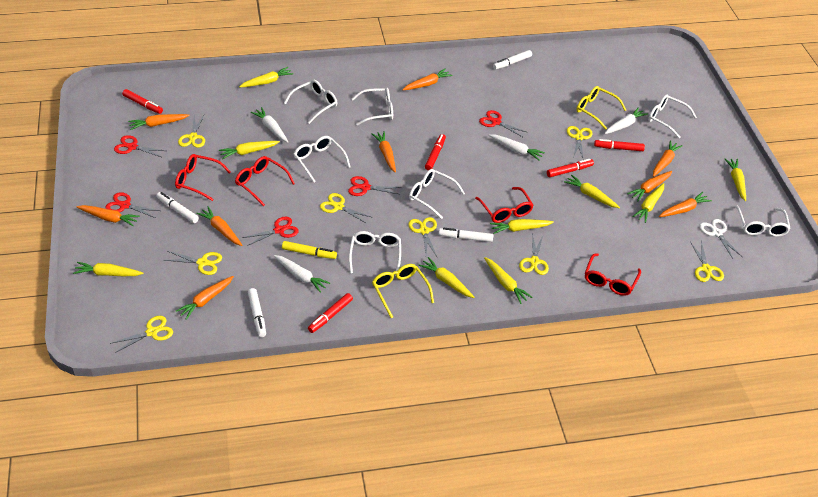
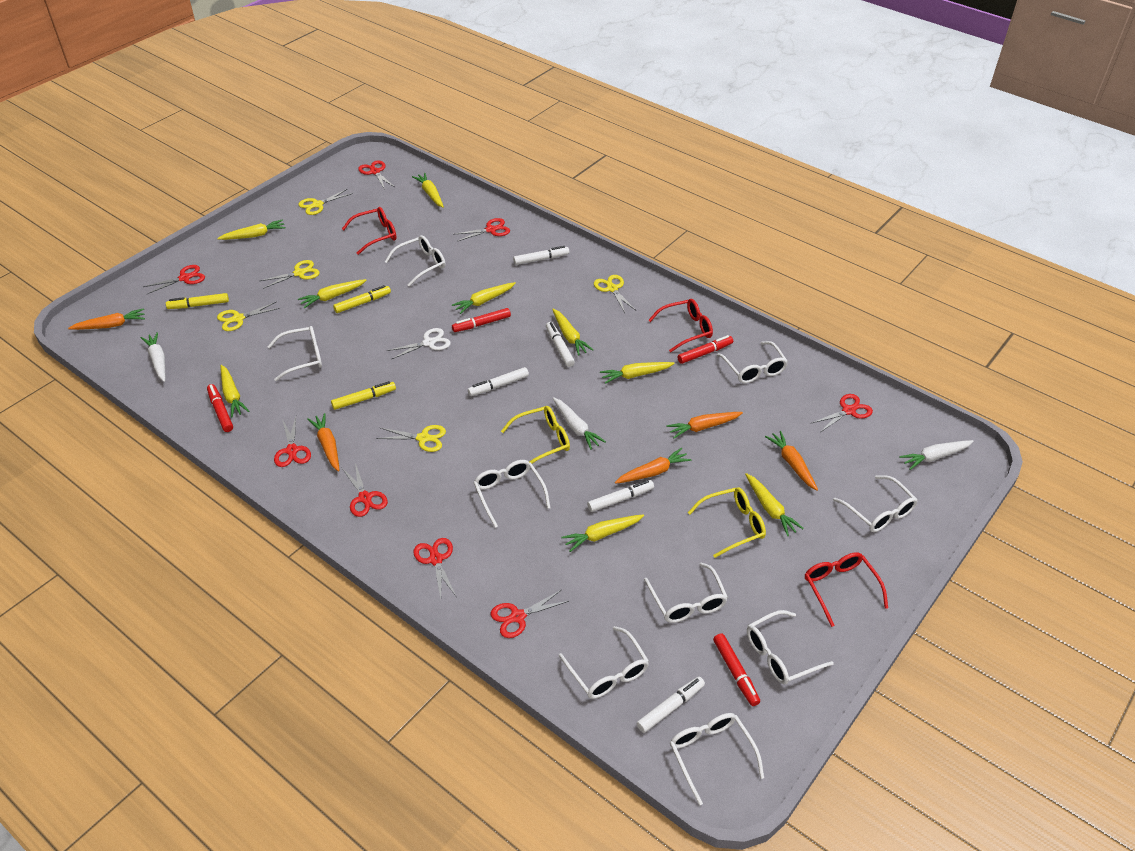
orange carrot: 9 -> 5
red glasses: 4 -> 3
red marker: 5 -> 4
red scissors: 5 -> 8
white carrot: 4 -> 3
white glasses: 7 -> 9
white marker: 4 -> 5
yellow marker: 1 -> 3
yellow scissors: 8 -> 5

